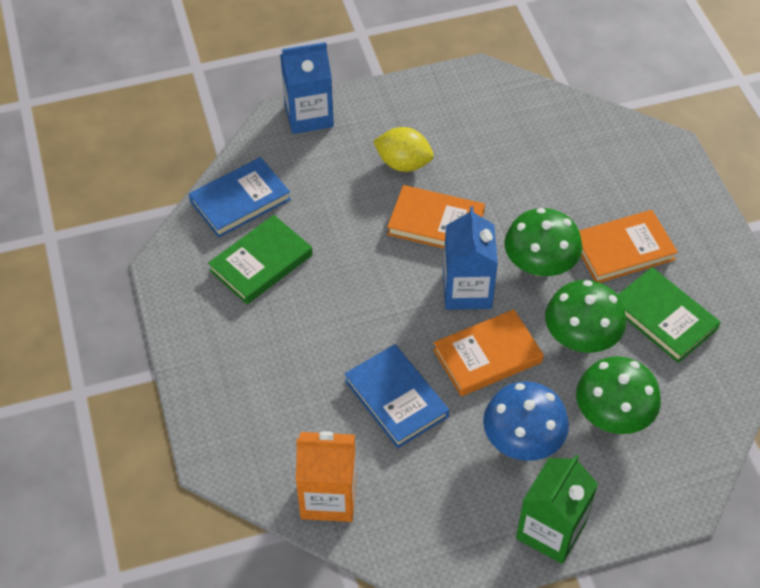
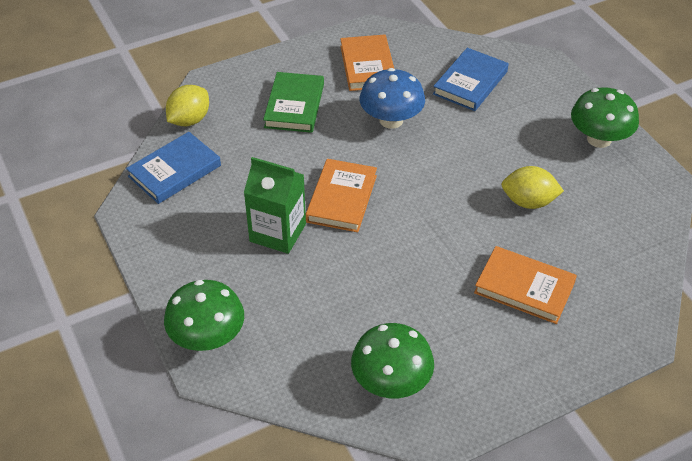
blue carton: 2 -> 0
green book: 2 -> 1
orange carton: 1 -> 0
yellow lemon: 1 -> 2

